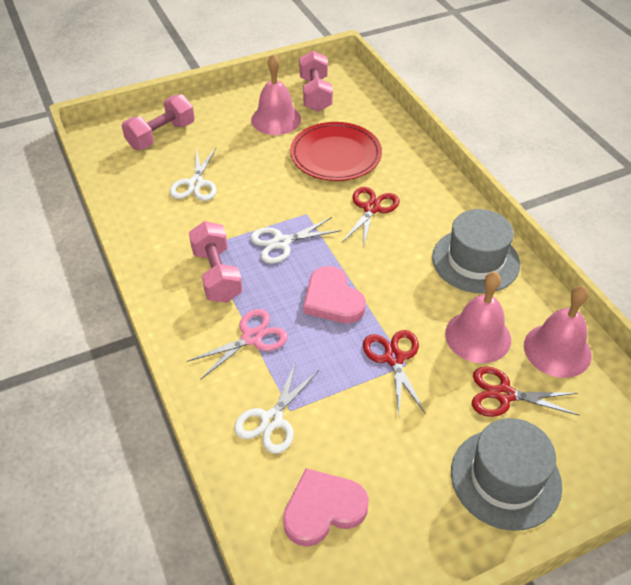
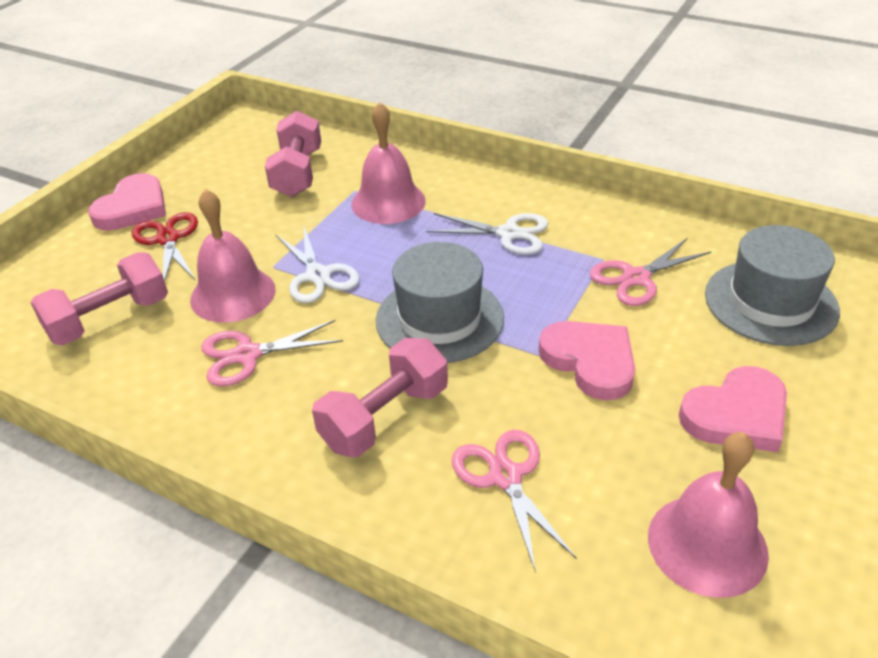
pink heart: 2 -> 3
pink scissors: 1 -> 3
red plate: 1 -> 0
red scissors: 3 -> 1
white scissors: 3 -> 2

